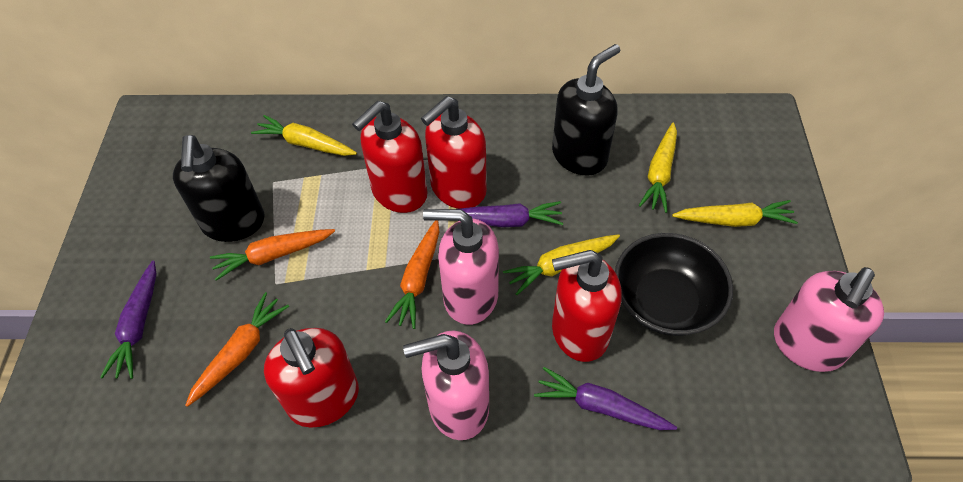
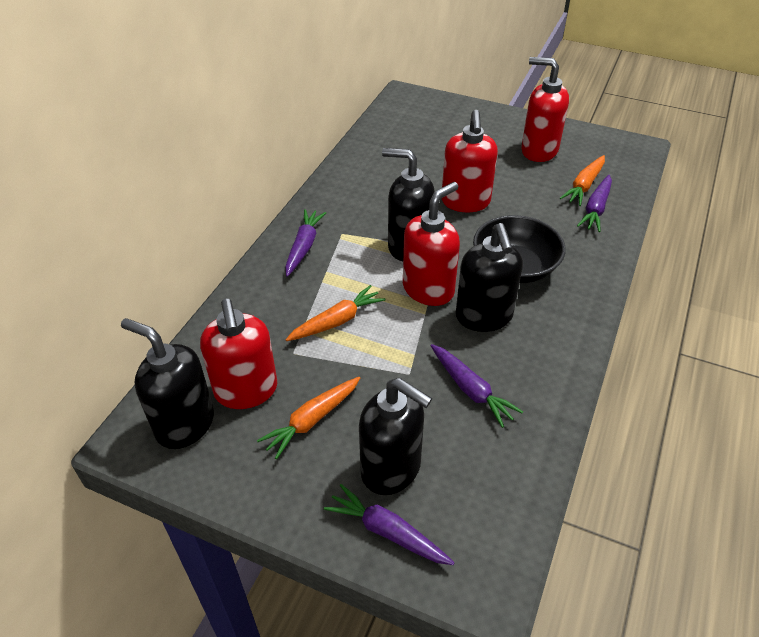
black soap dispenser: 2 -> 4
pink soap dispenser: 3 -> 0
purple carrot: 3 -> 4
yellow carrot: 4 -> 0

